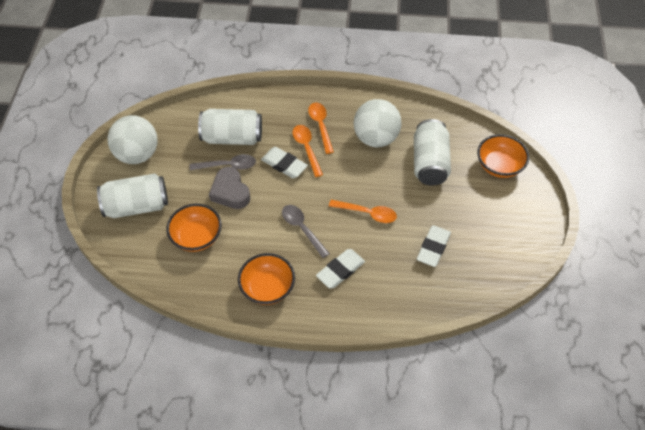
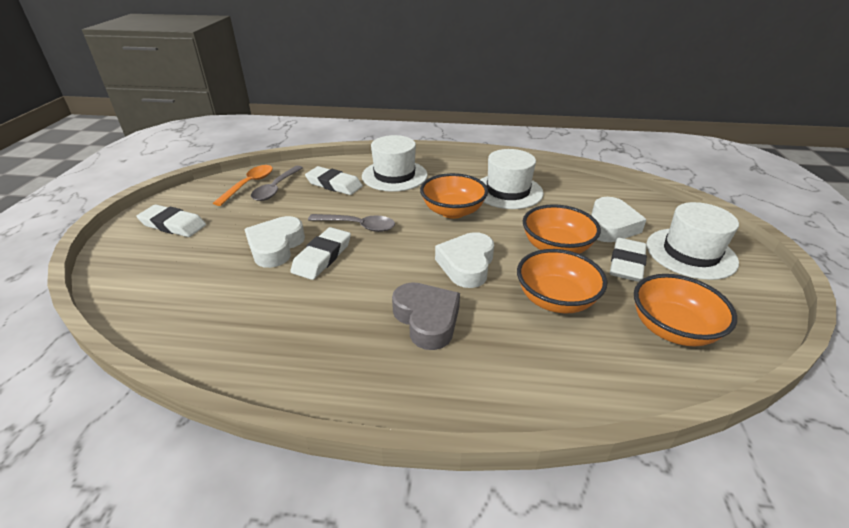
orange bowl: 3 -> 4
orange spoon: 3 -> 1
white ball: 2 -> 0
white can: 3 -> 0
white eraser: 3 -> 4
white hat: 0 -> 3
white heart: 0 -> 3

